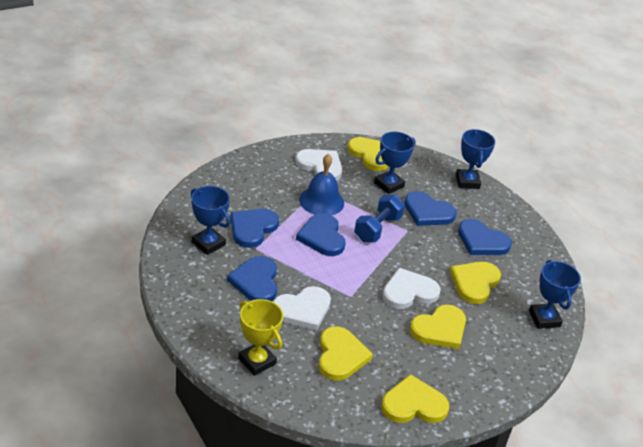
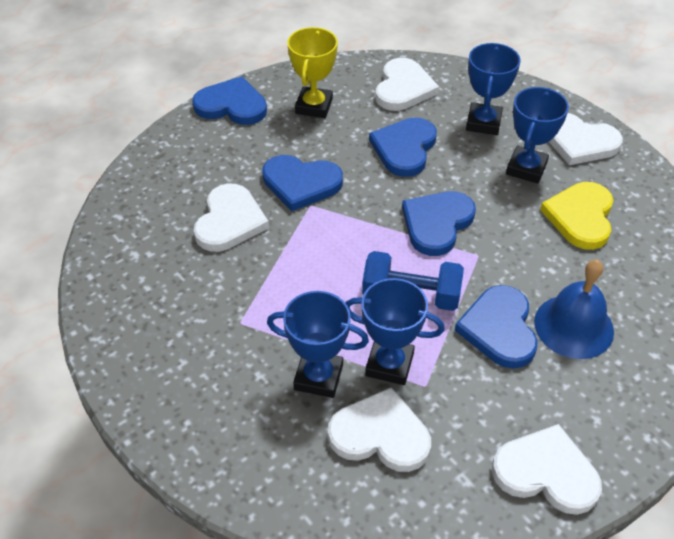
white heart: 3 -> 5
yellow heart: 5 -> 1

